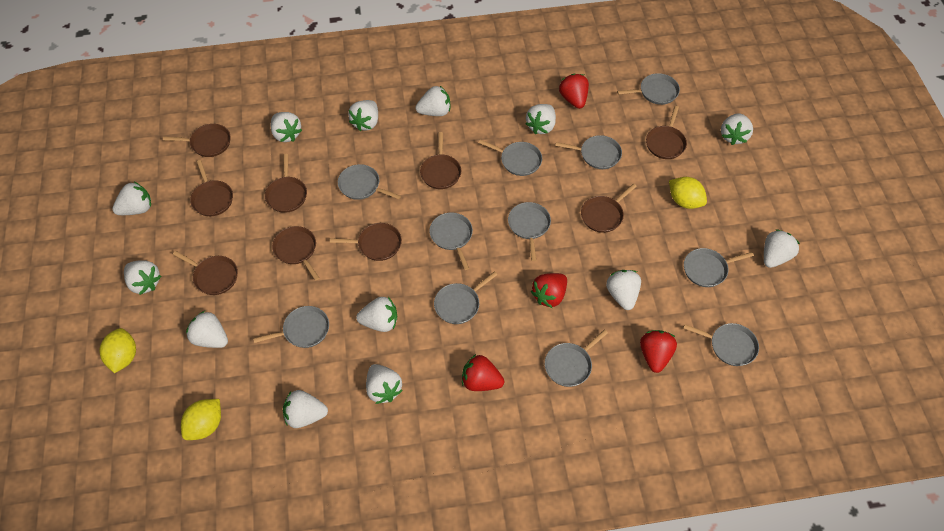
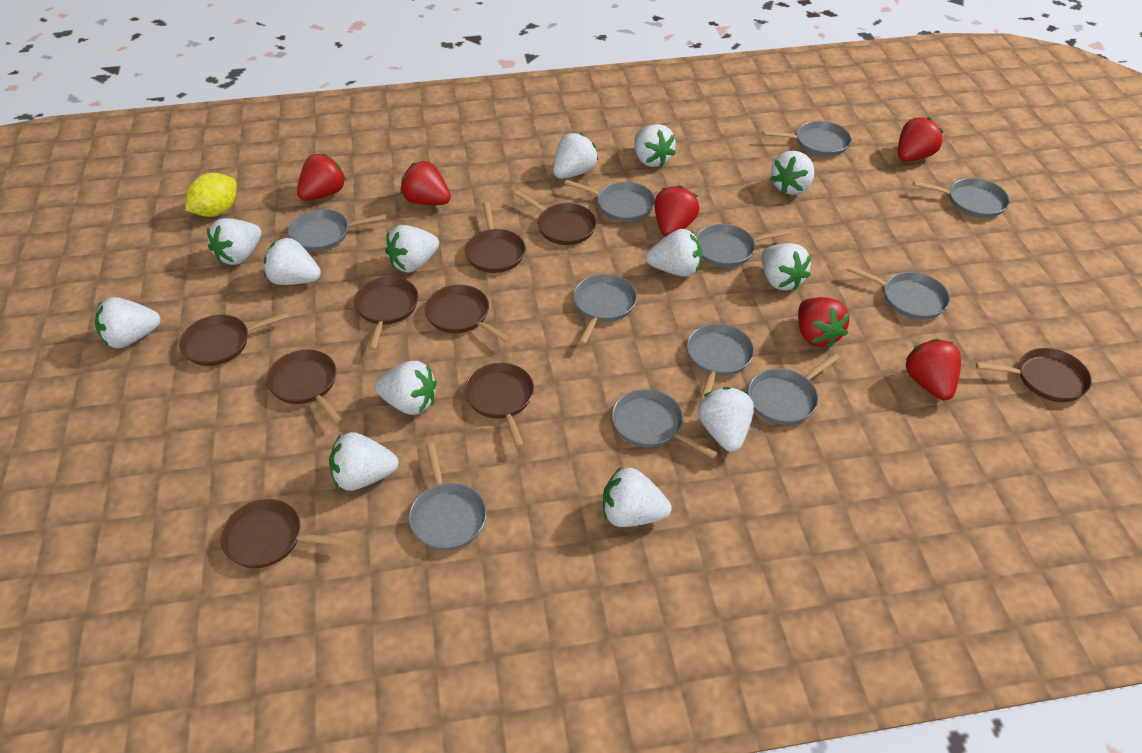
red strawberry: 4 -> 6
yellow lemon: 3 -> 1

